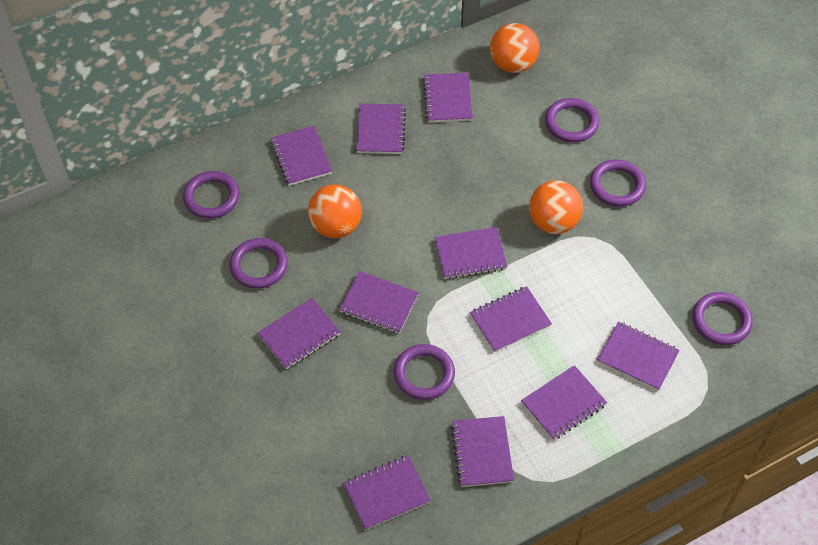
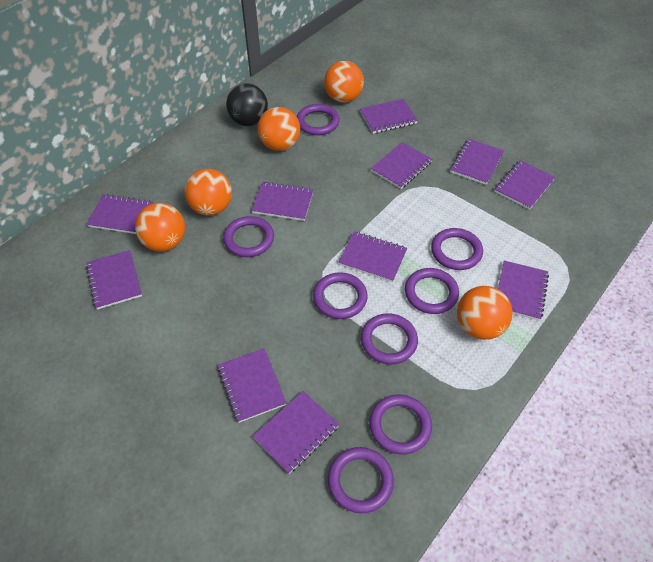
black ball: 0 -> 1
orange ball: 3 -> 5
purple ring: 6 -> 8

